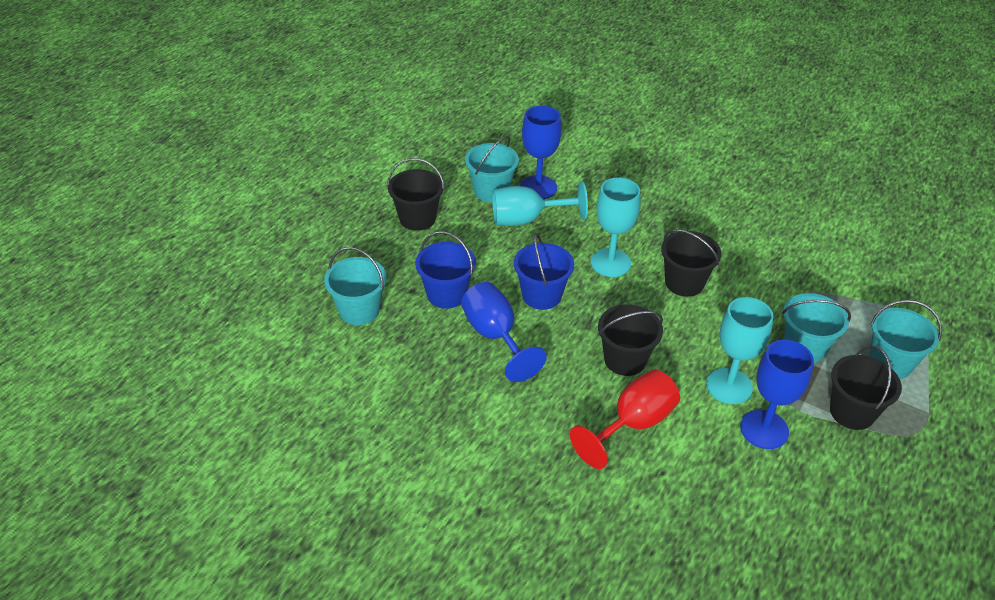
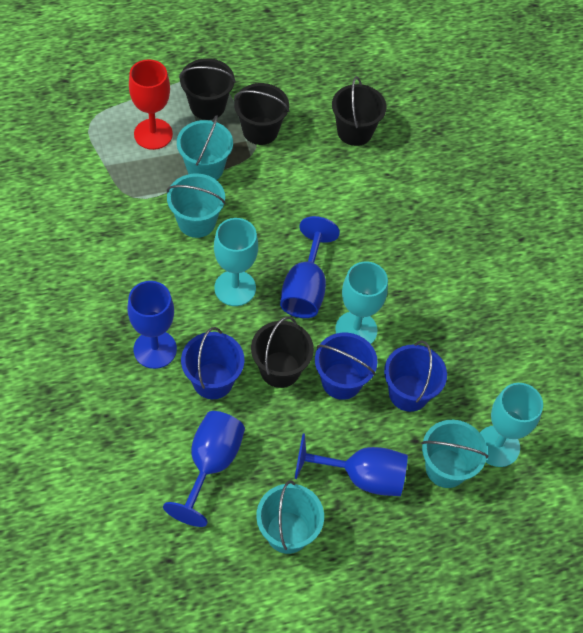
blue bucket: 2 -> 3
blue goblet: 3 -> 4

